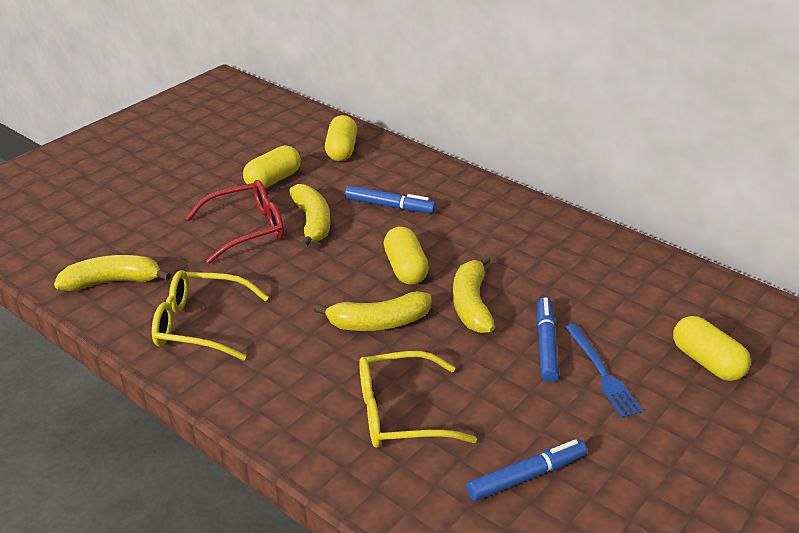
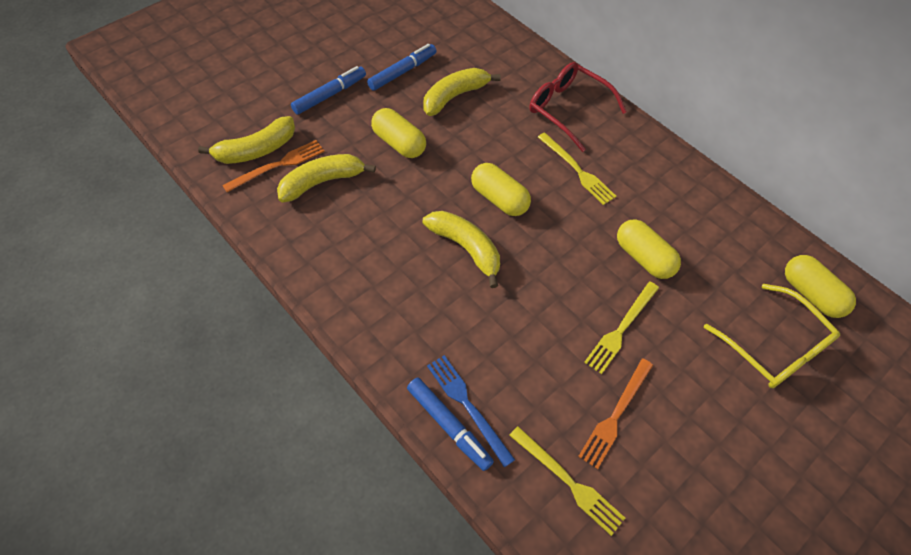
orange fork: 0 -> 2
yellow fork: 0 -> 3
yellow glasses: 2 -> 1

